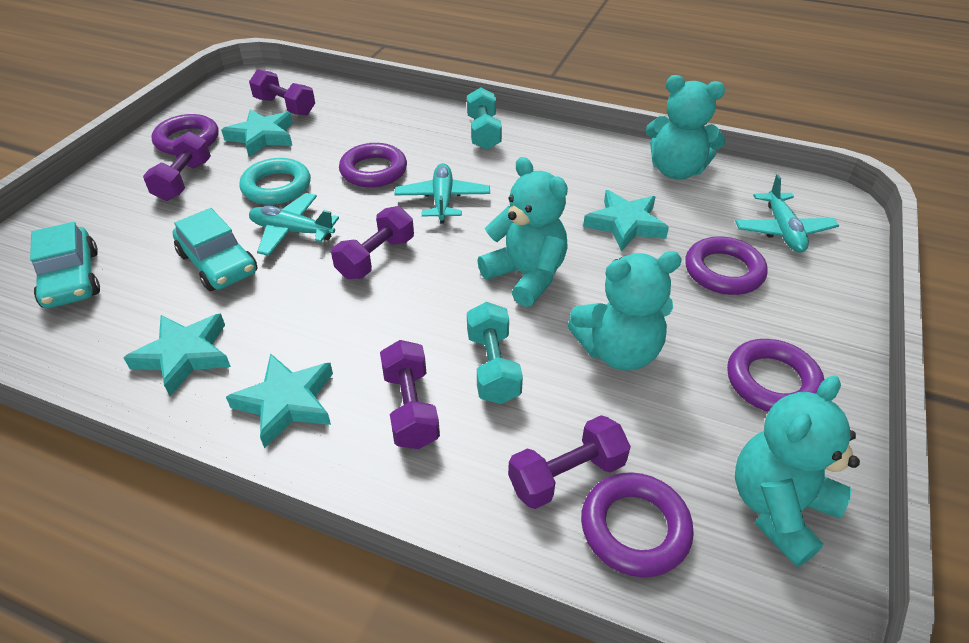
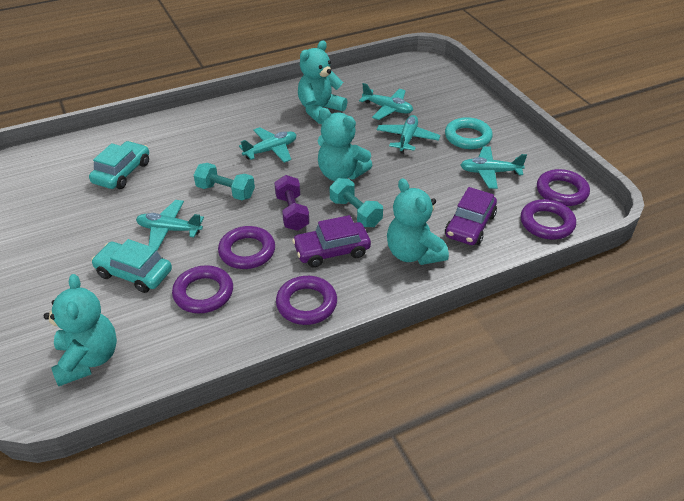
purple car: 0 -> 2
purple dumbbell: 5 -> 1
turquoise plane: 3 -> 5
turquoise star: 4 -> 0

